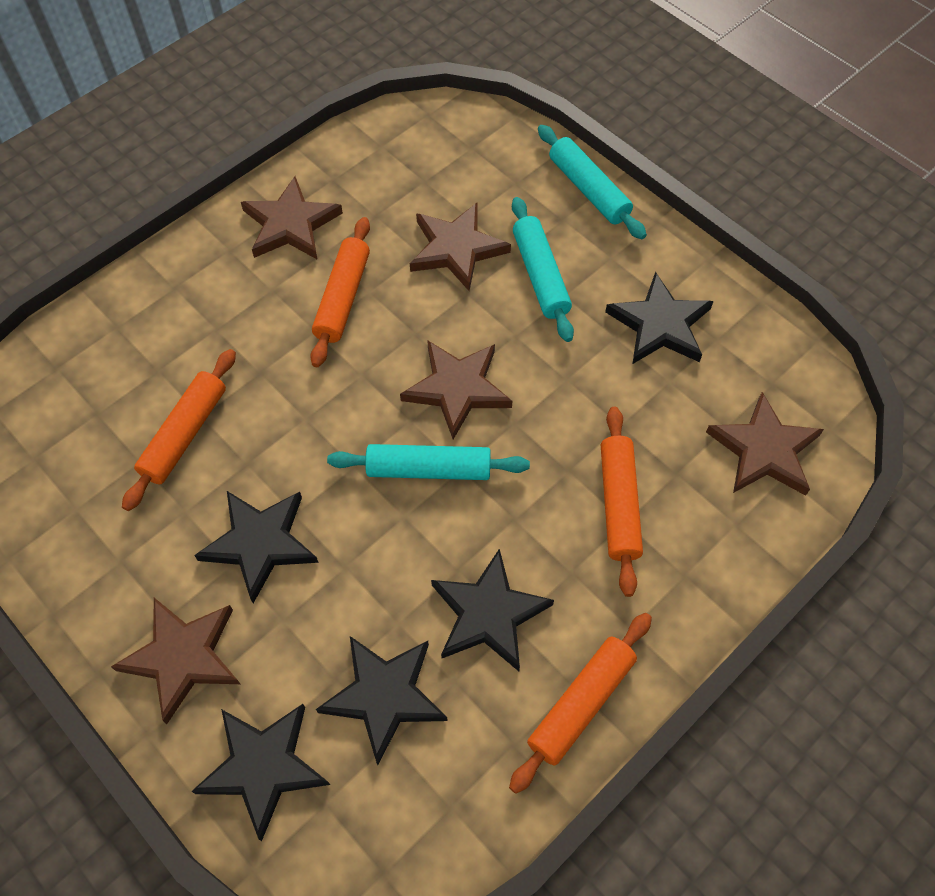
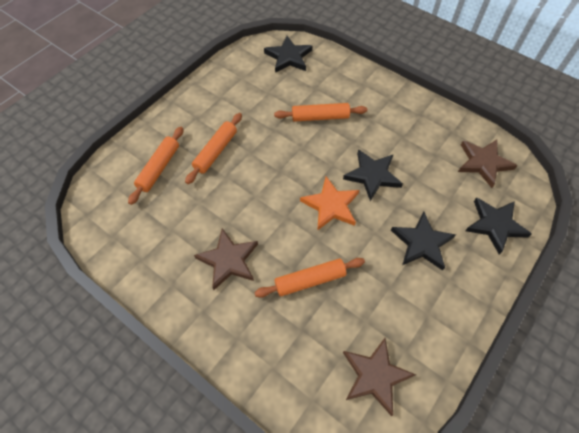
black star: 5 -> 4
brown star: 5 -> 3
orange star: 0 -> 1
turquoise rolling pin: 3 -> 0

